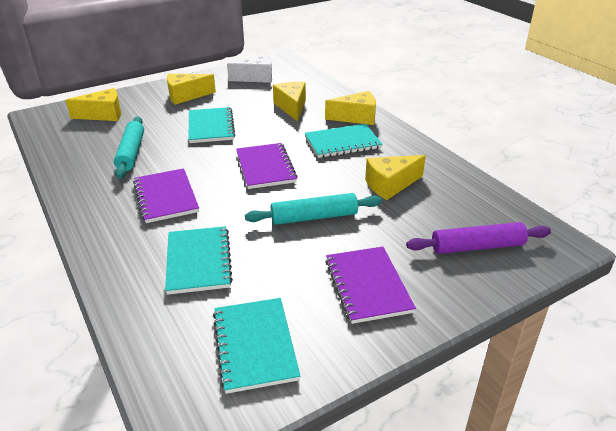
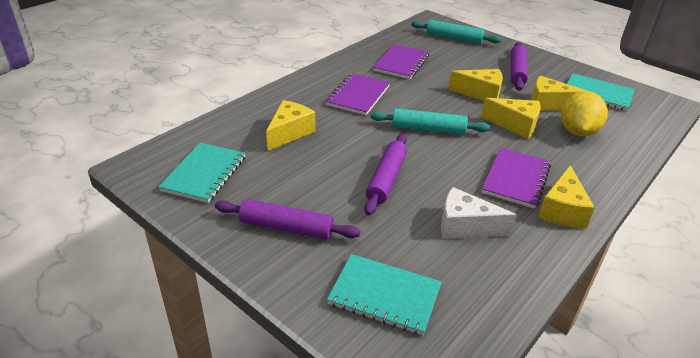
purple rolling pin: 1 -> 3
turquoise notebook: 4 -> 3
yellow lemon: 0 -> 1

